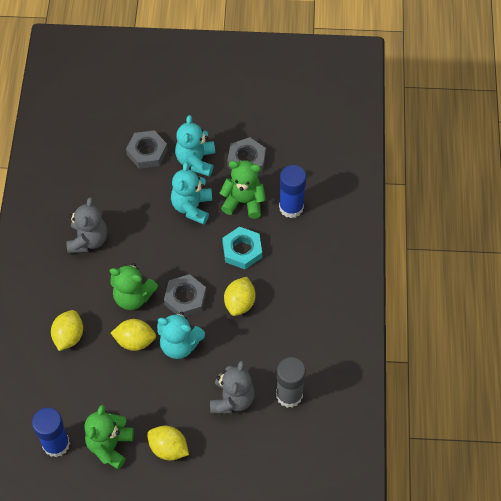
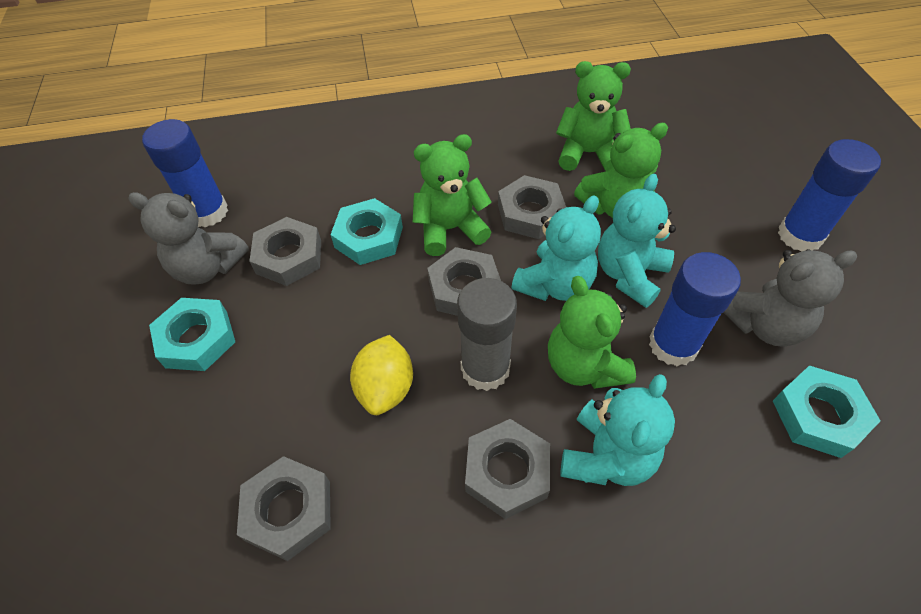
blue glue stick: 2 -> 3
green teddy bear: 3 -> 4
grey nut: 3 -> 5
turquoise nut: 1 -> 3
yellow lemon: 4 -> 1

